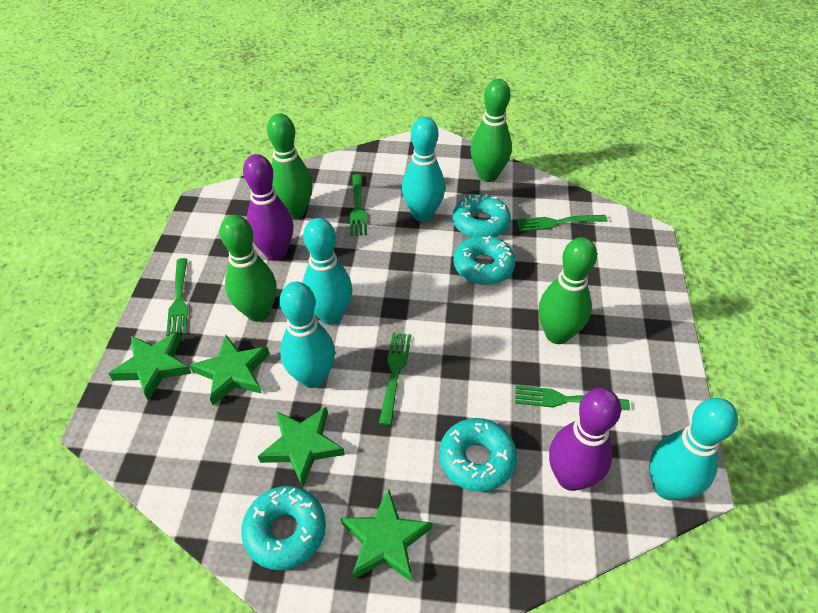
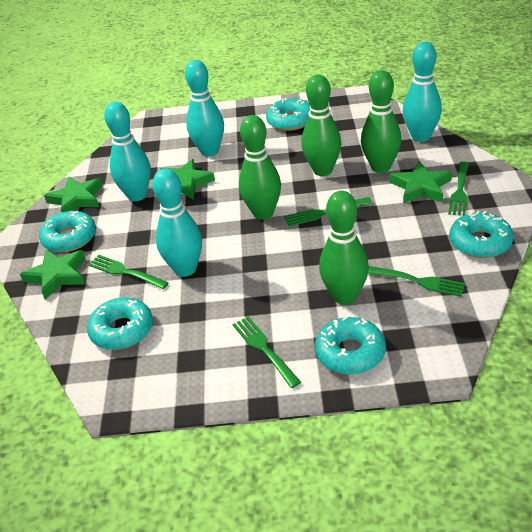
purple bowling pin: 2 -> 0
turquoise donut: 4 -> 5

